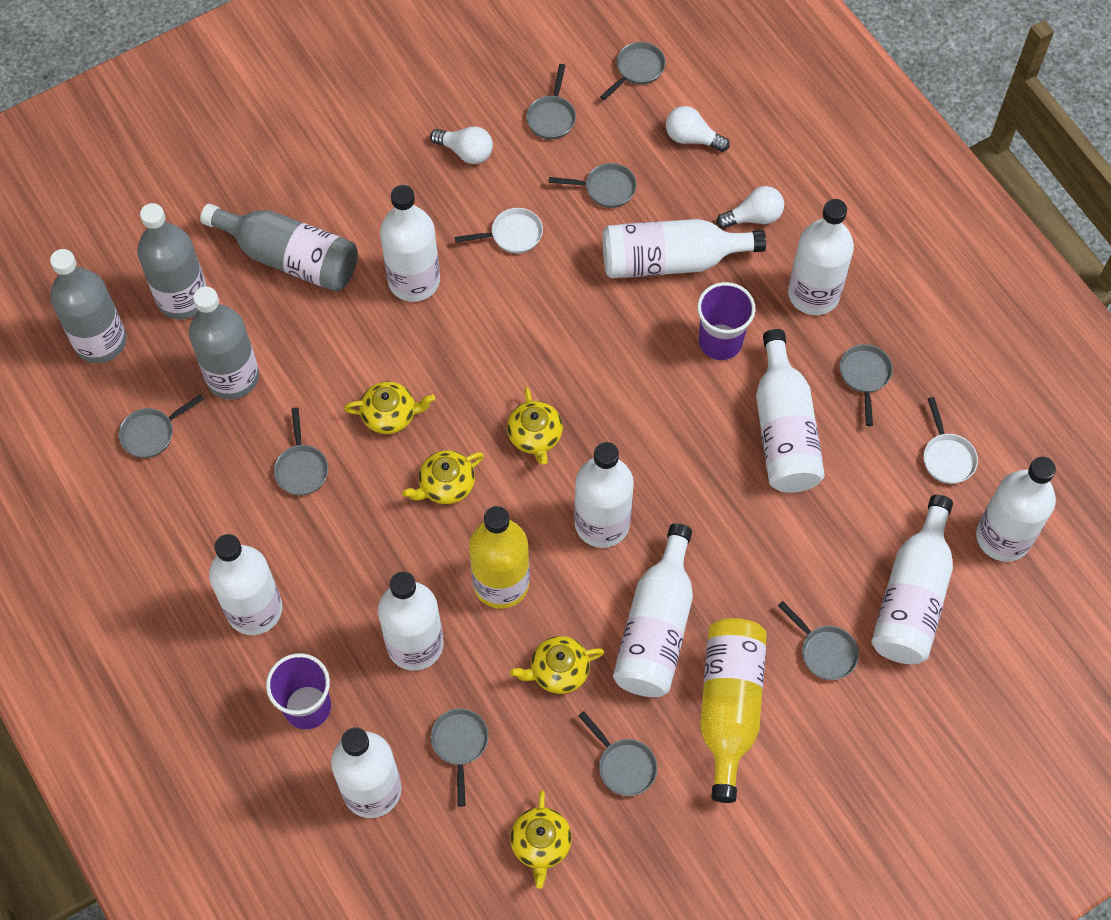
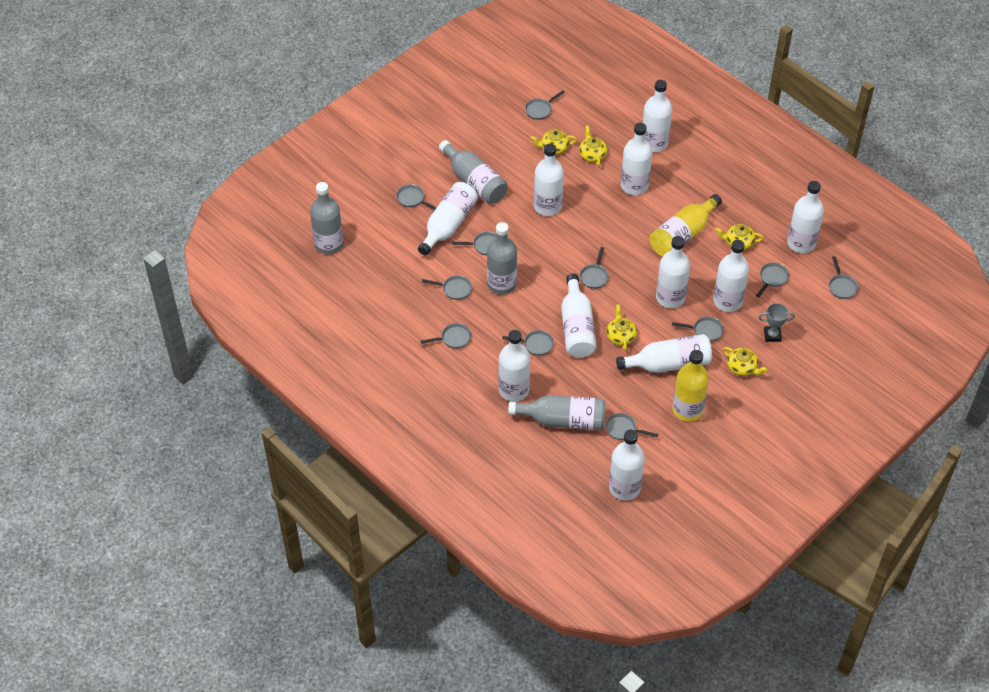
grey pan: 9 -> 11
grey trophy: 0 -> 1
purple cup: 2 -> 0
white light bulb: 3 -> 0
white pan: 2 -> 0

